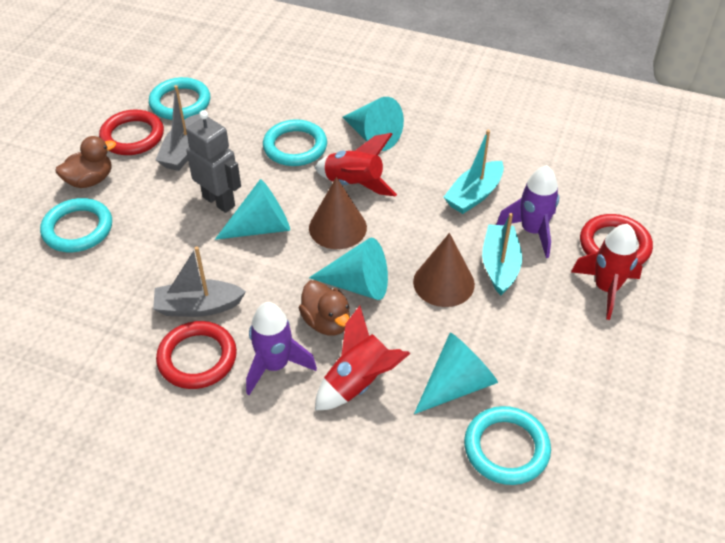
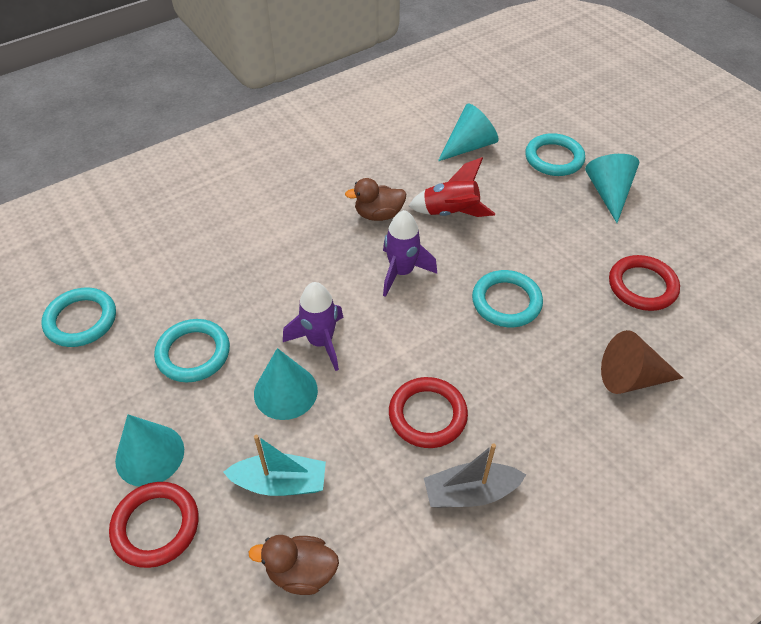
brown cone: 2 -> 1
grey boat: 2 -> 1
grey robot: 1 -> 0
red rocket: 3 -> 1
turquoise boat: 2 -> 1

